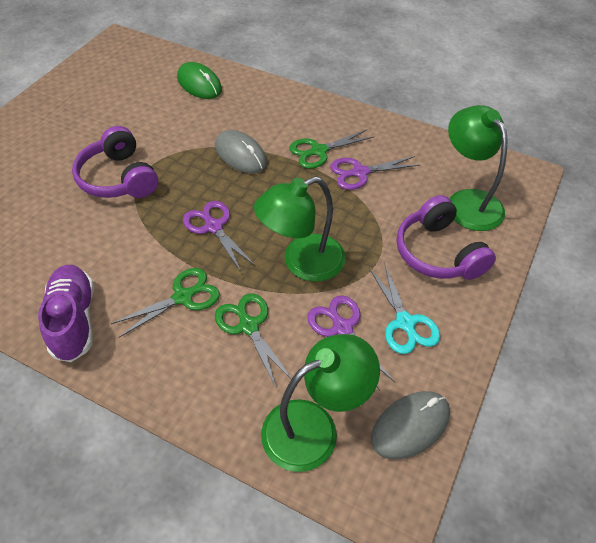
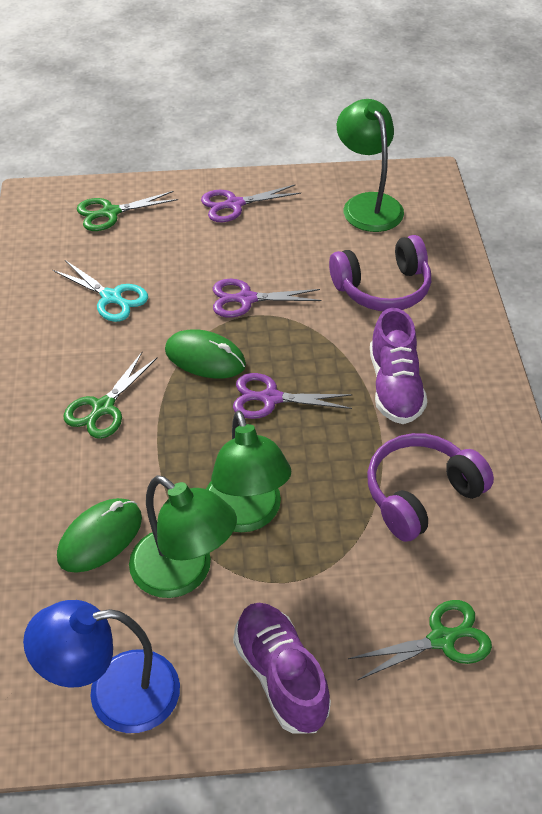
blue lamp: 0 -> 1
green mouse: 1 -> 2
grey mouse: 2 -> 0
purple shoe: 1 -> 2

